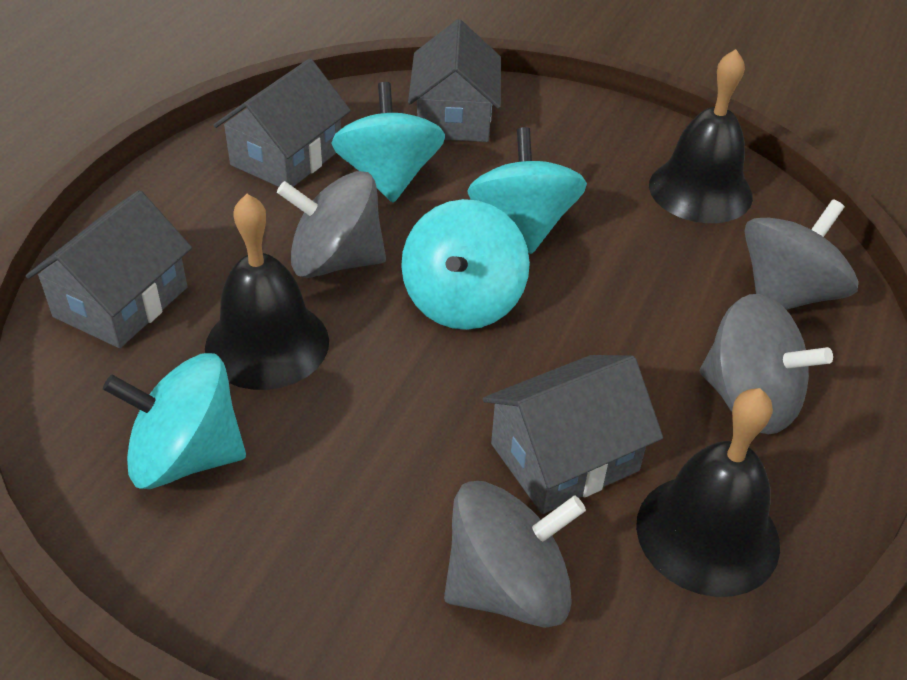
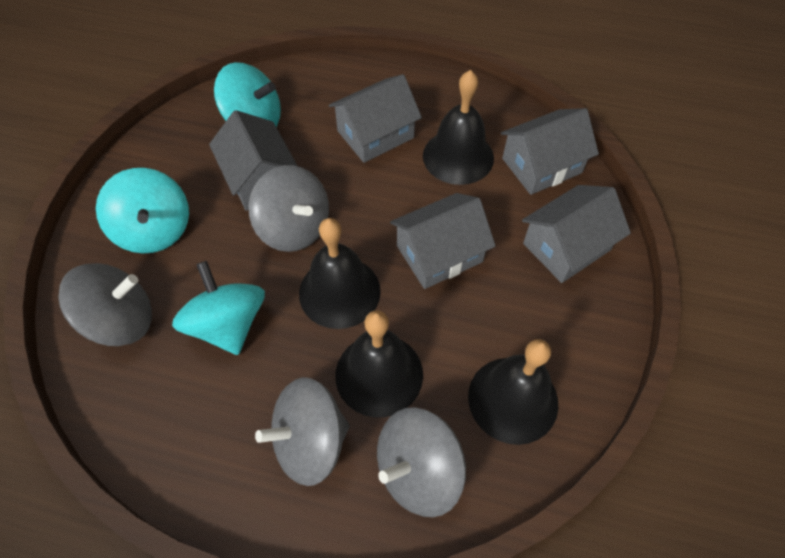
black bell: 3 -> 4
grey house: 4 -> 5
turquoise spinning top: 4 -> 3

